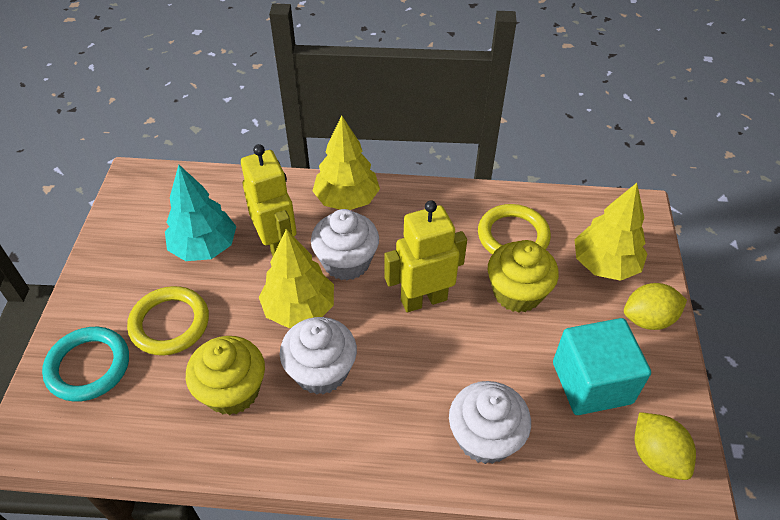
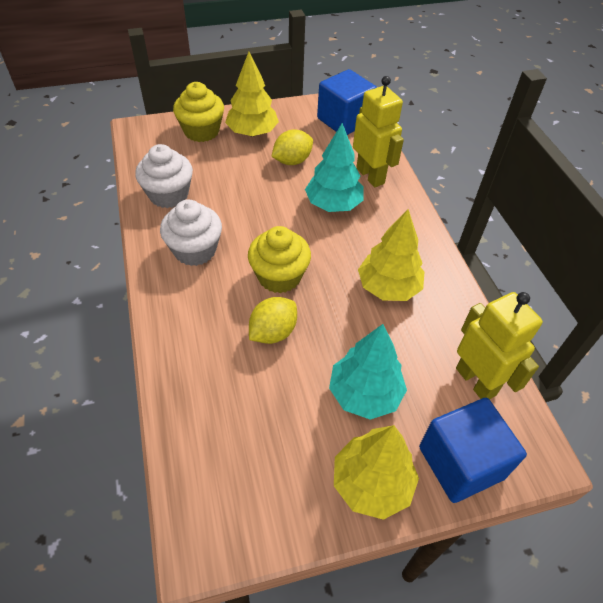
blue cube: 0 -> 2
turquoise cube: 1 -> 0
turquoise ring: 1 -> 0
turquoise tree: 1 -> 2
white cupcake: 3 -> 2
yellow ring: 2 -> 0

